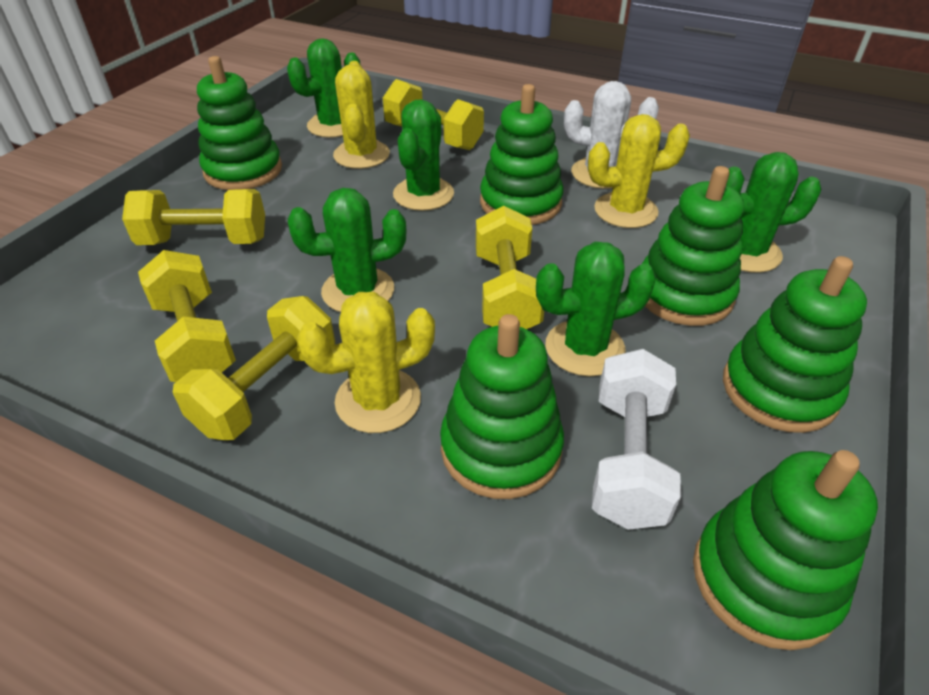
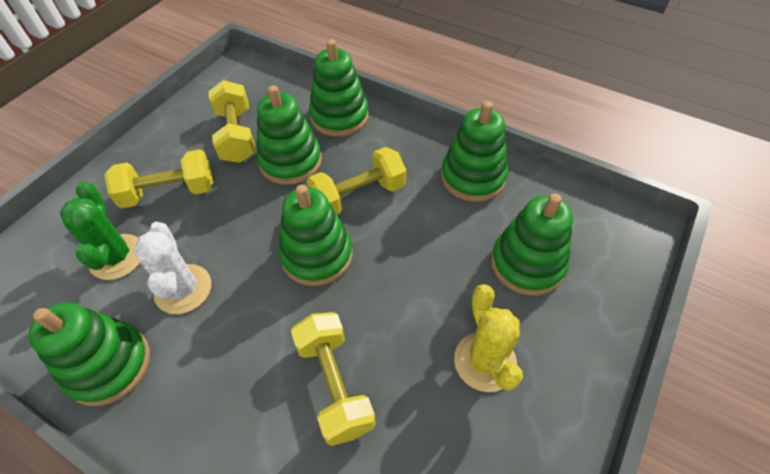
green cactus: 5 -> 1
white dumbbell: 1 -> 0
yellow cactus: 3 -> 1
yellow dumbbell: 5 -> 4

